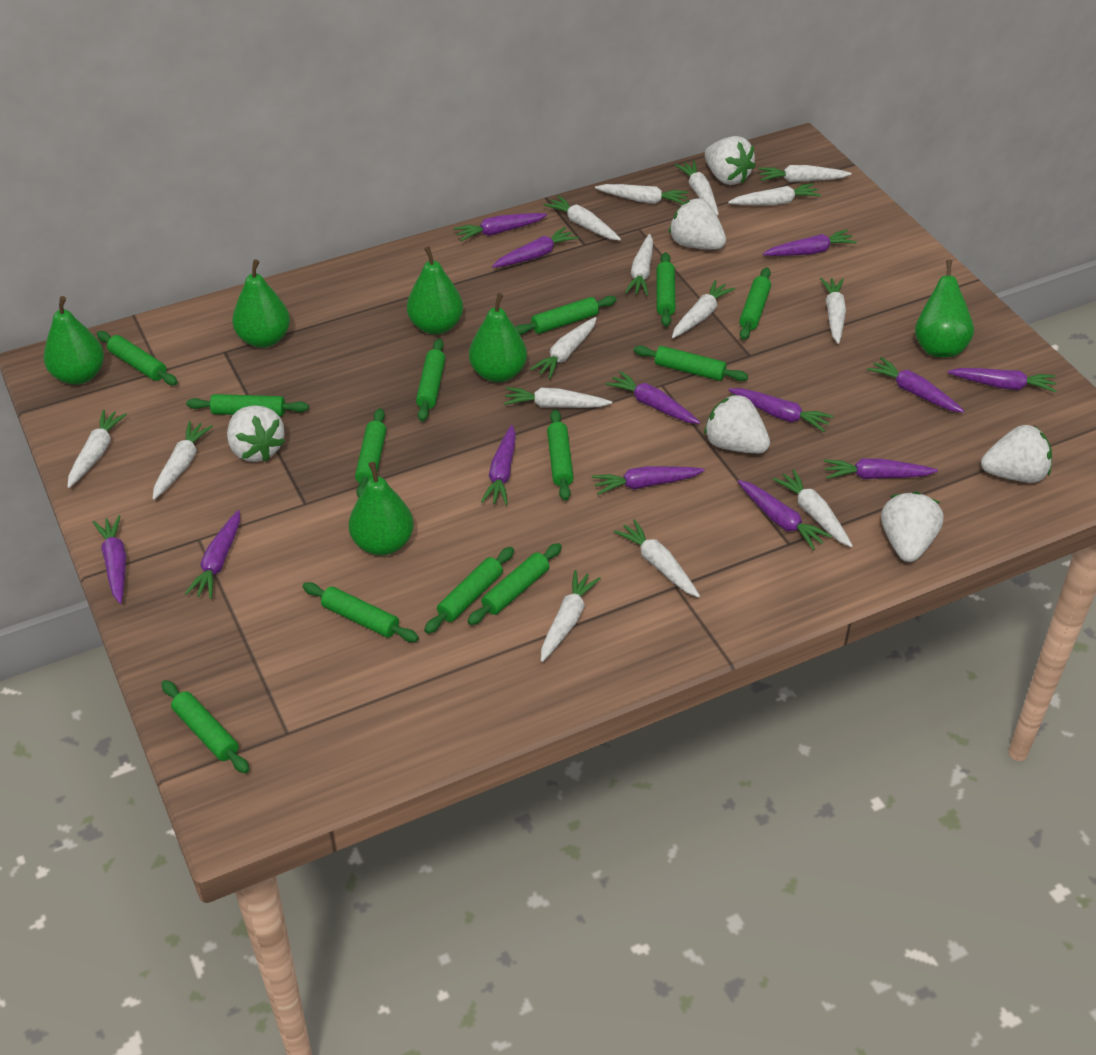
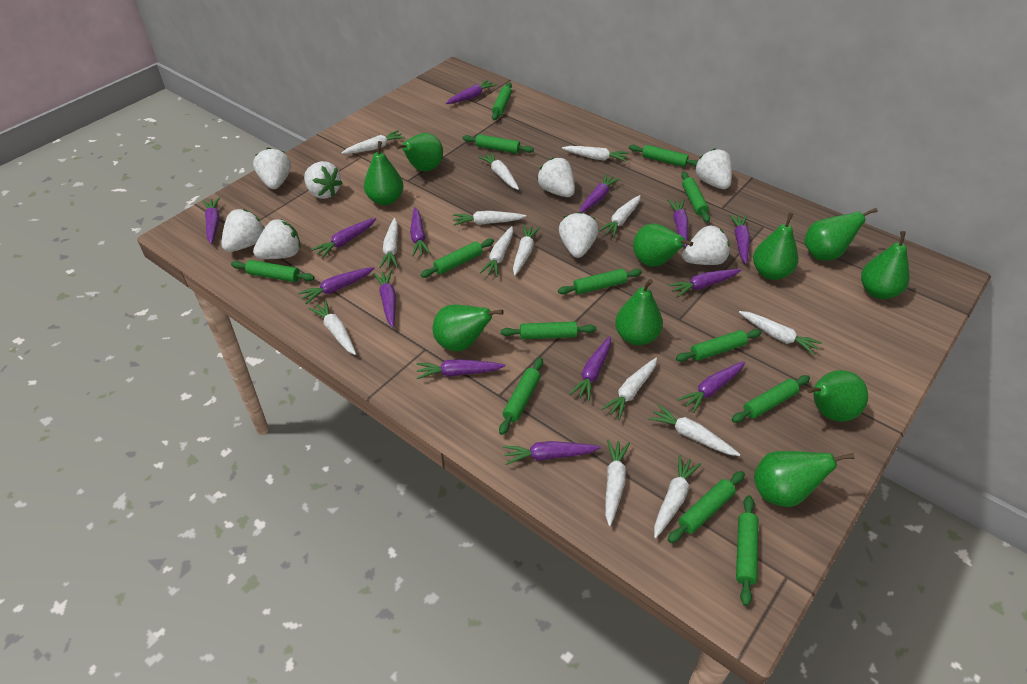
green pear: 6 -> 10
purple carrot: 13 -> 14
white carrot: 15 -> 14
white strawberry: 6 -> 8

